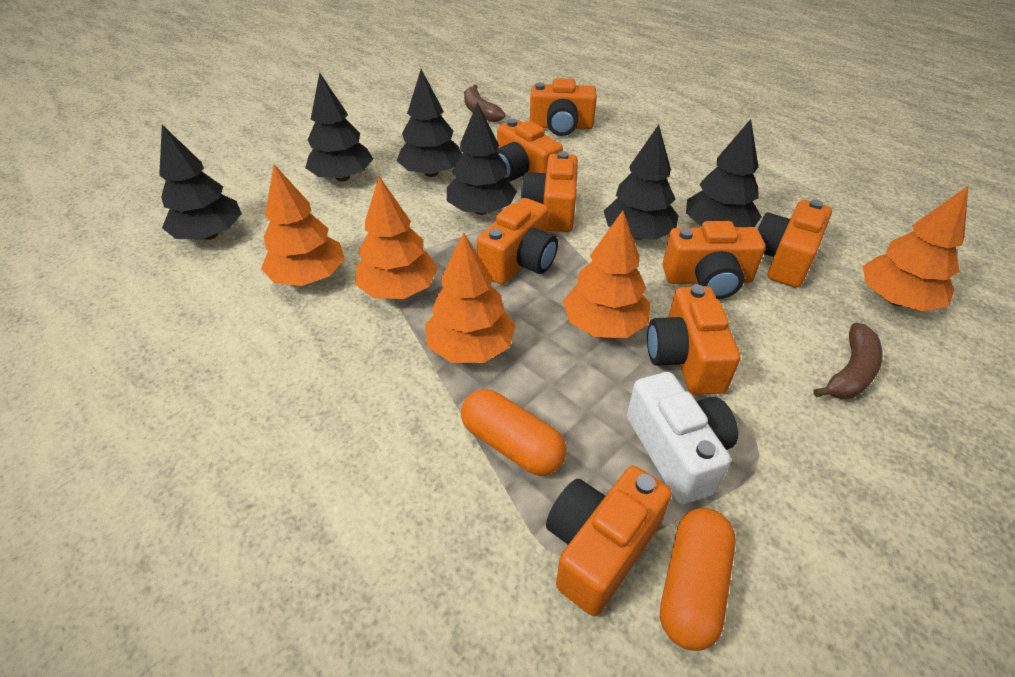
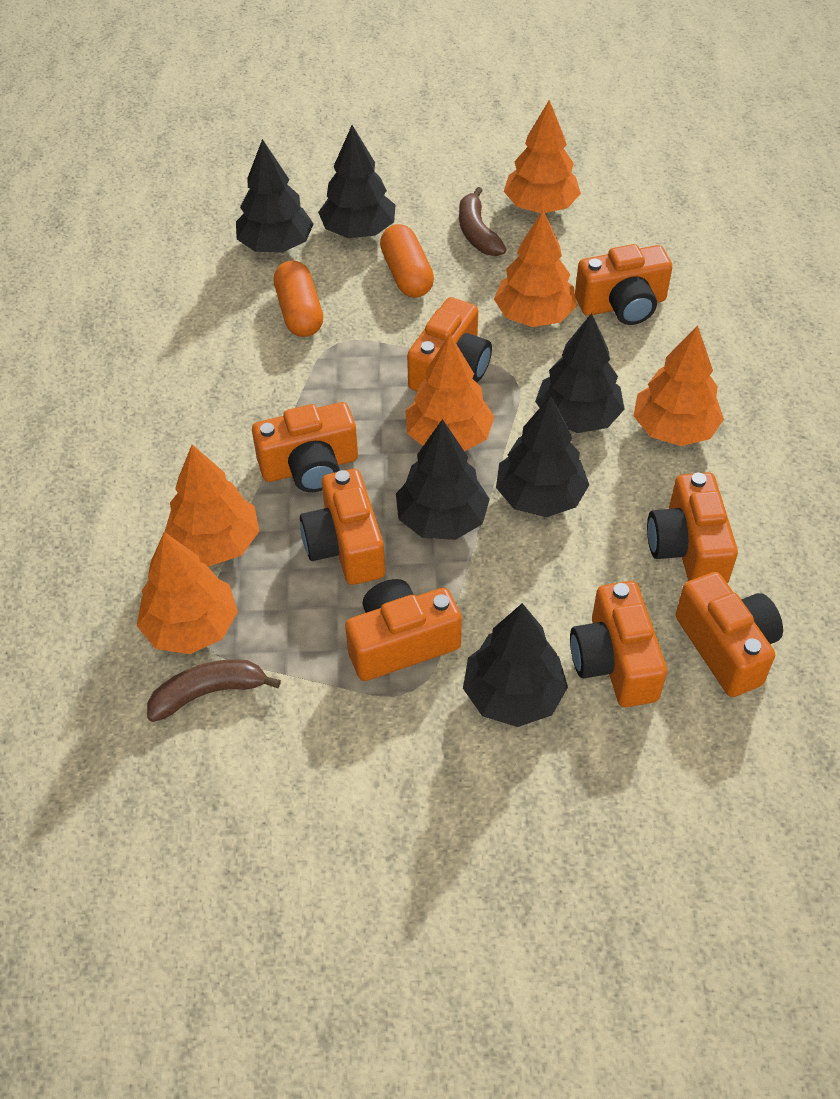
orange tree: 5 -> 6
white camera: 1 -> 0

